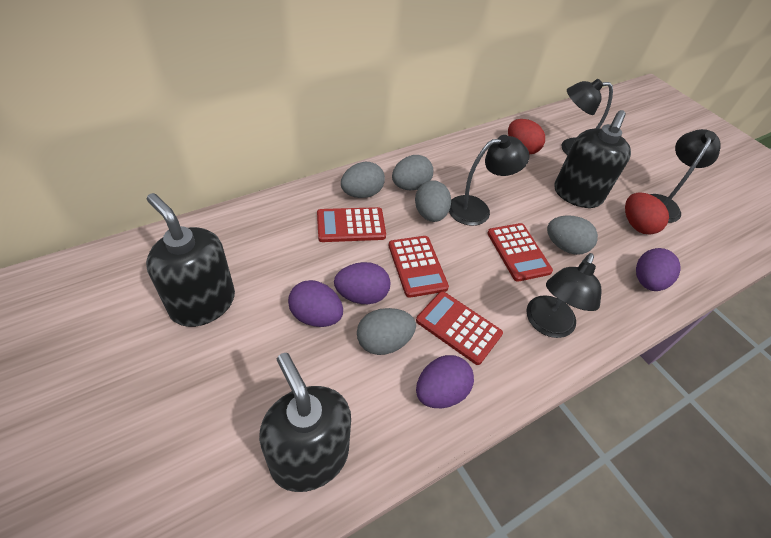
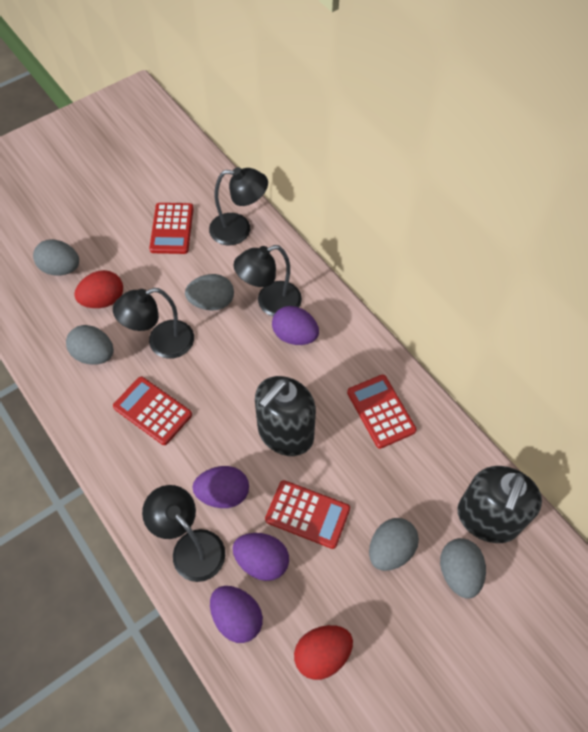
black soap dispenser: 3 -> 2

